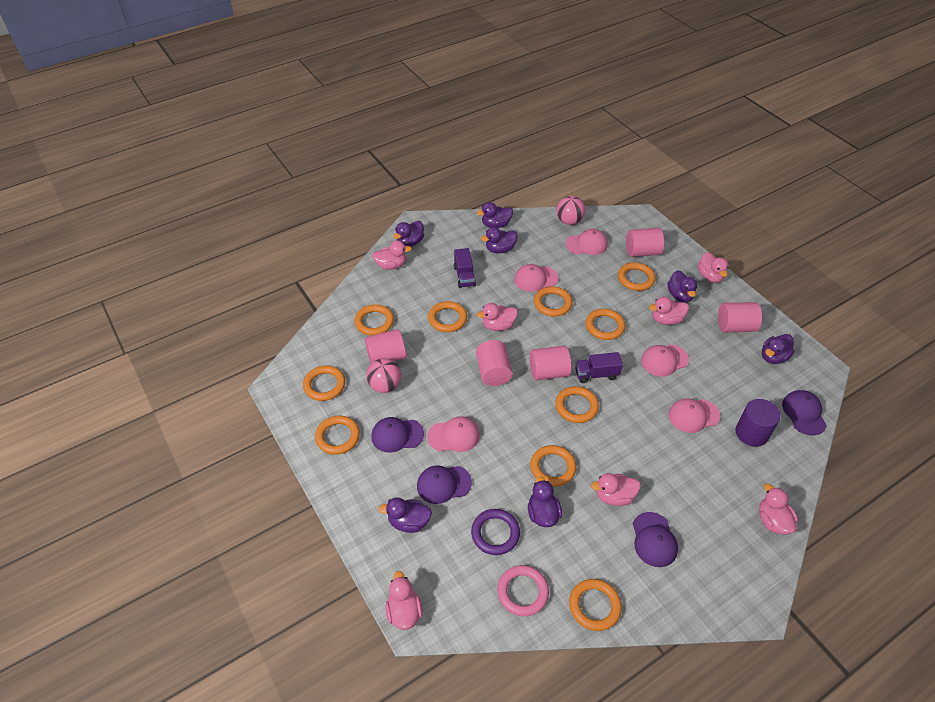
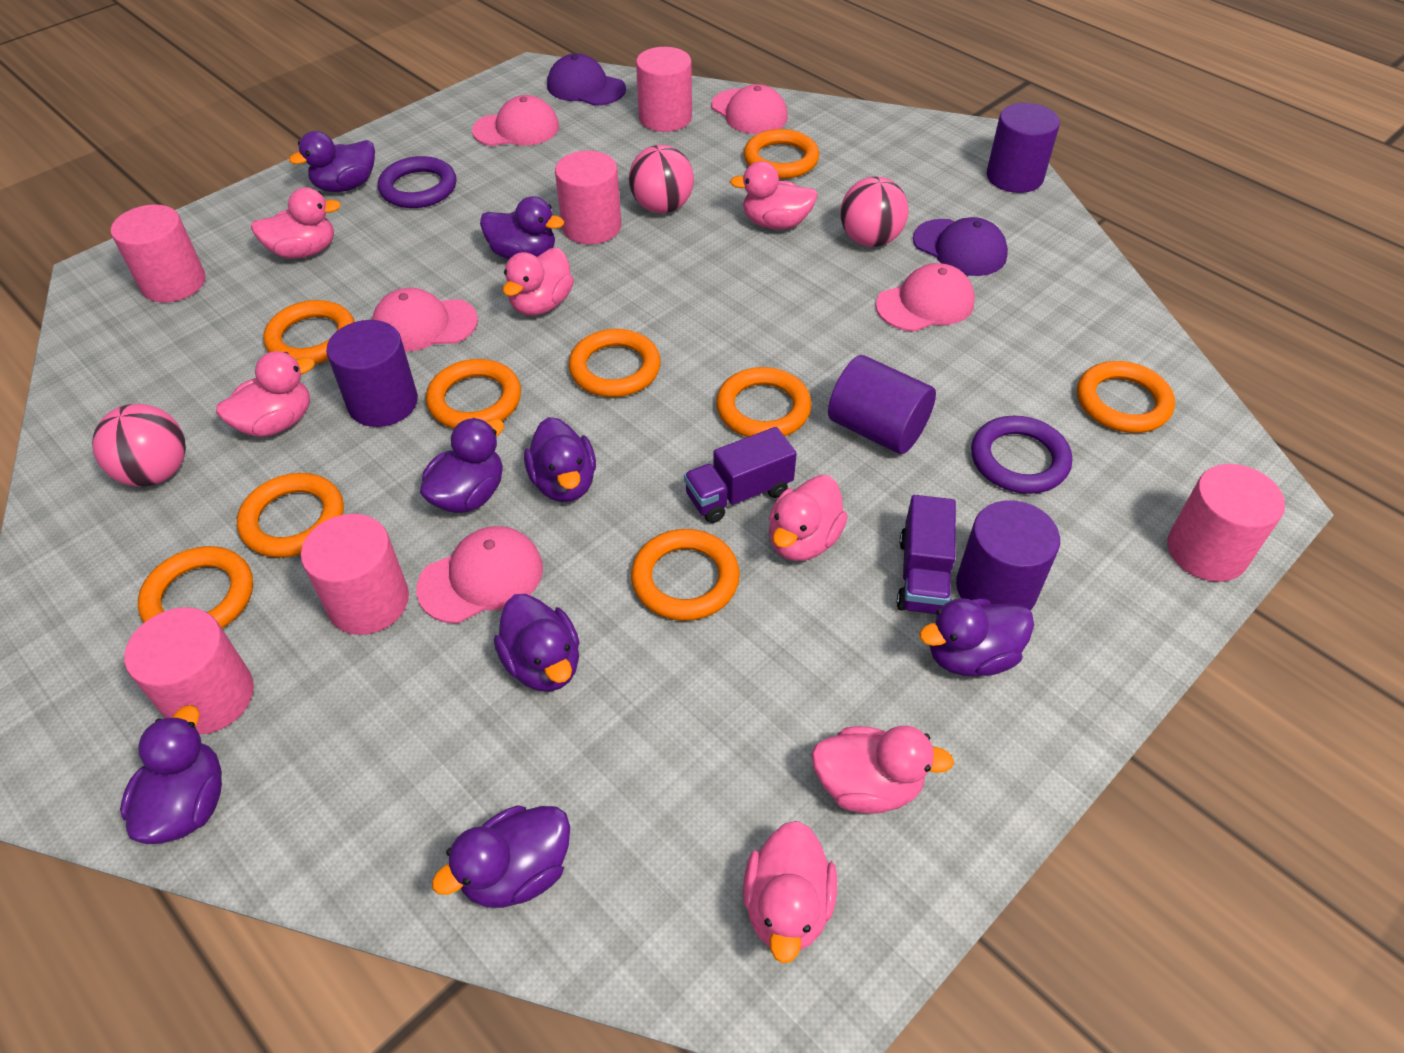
orange ring: 10 -> 9
pink ball: 2 -> 3
pink cylinder: 5 -> 6
pink ring: 1 -> 0
purple cap: 4 -> 2
purple cylinder: 1 -> 4
purple duck: 7 -> 8
purple ring: 1 -> 2

